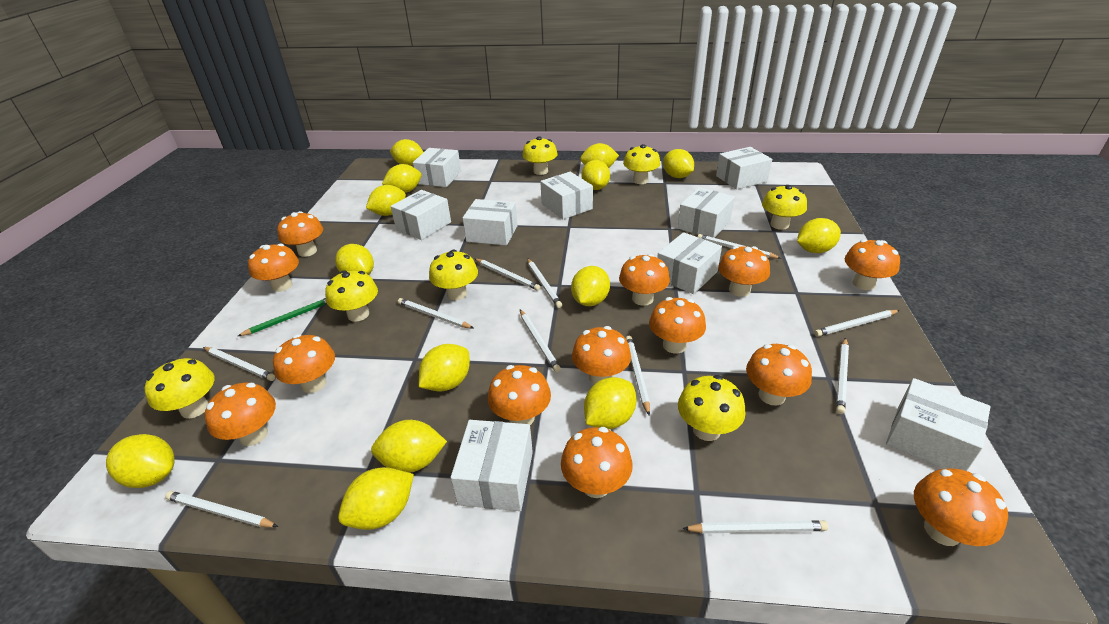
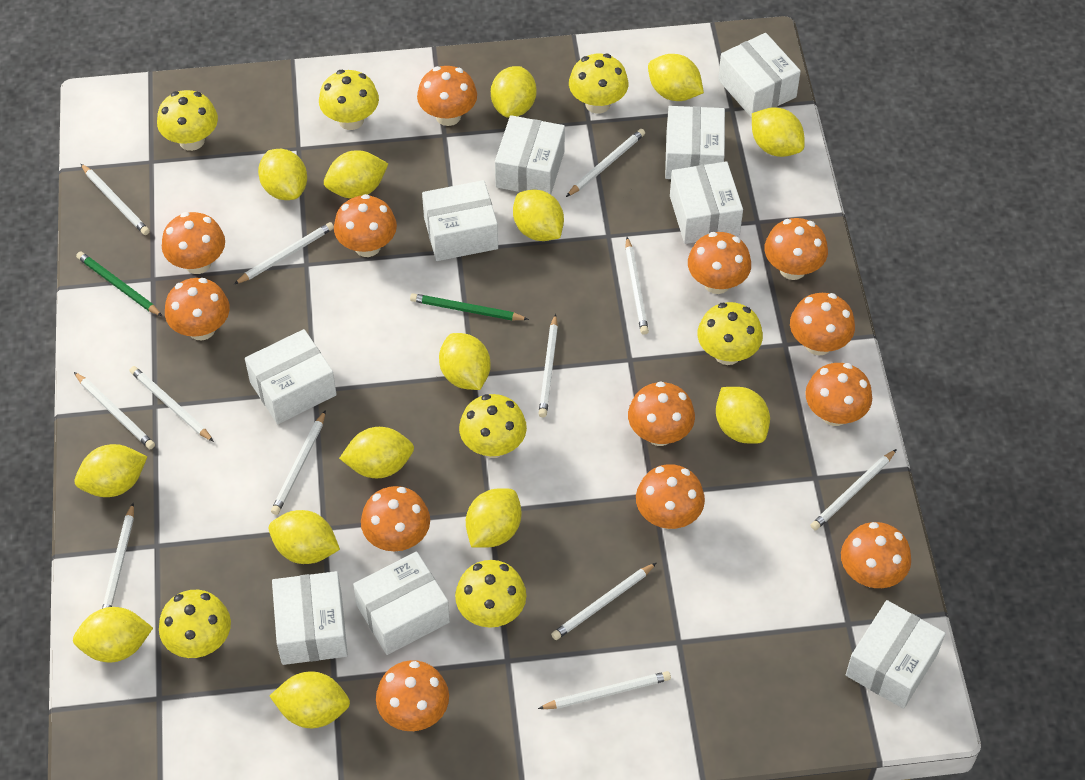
green pencil: 1 -> 2
white pencil: 11 -> 12

